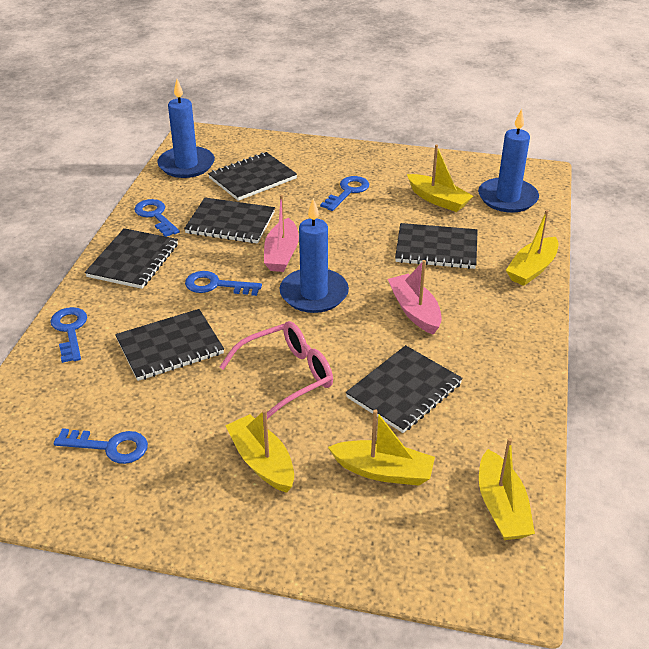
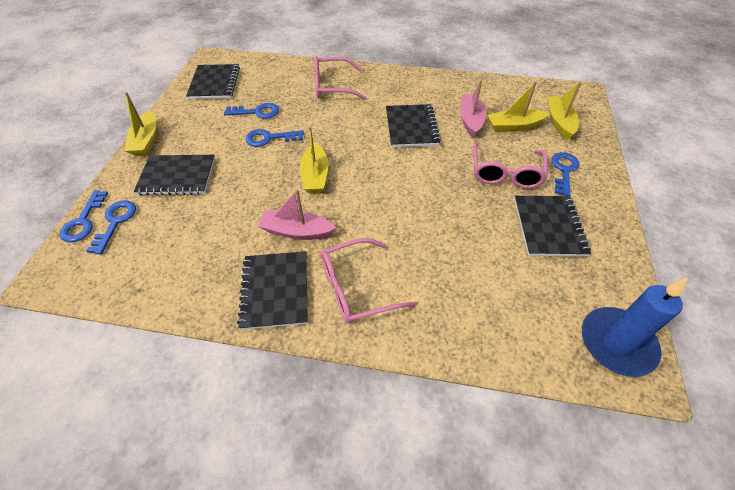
black notebook: 6 -> 5
blue candle: 3 -> 1
pink glasses: 1 -> 3
yellow boat: 5 -> 4

